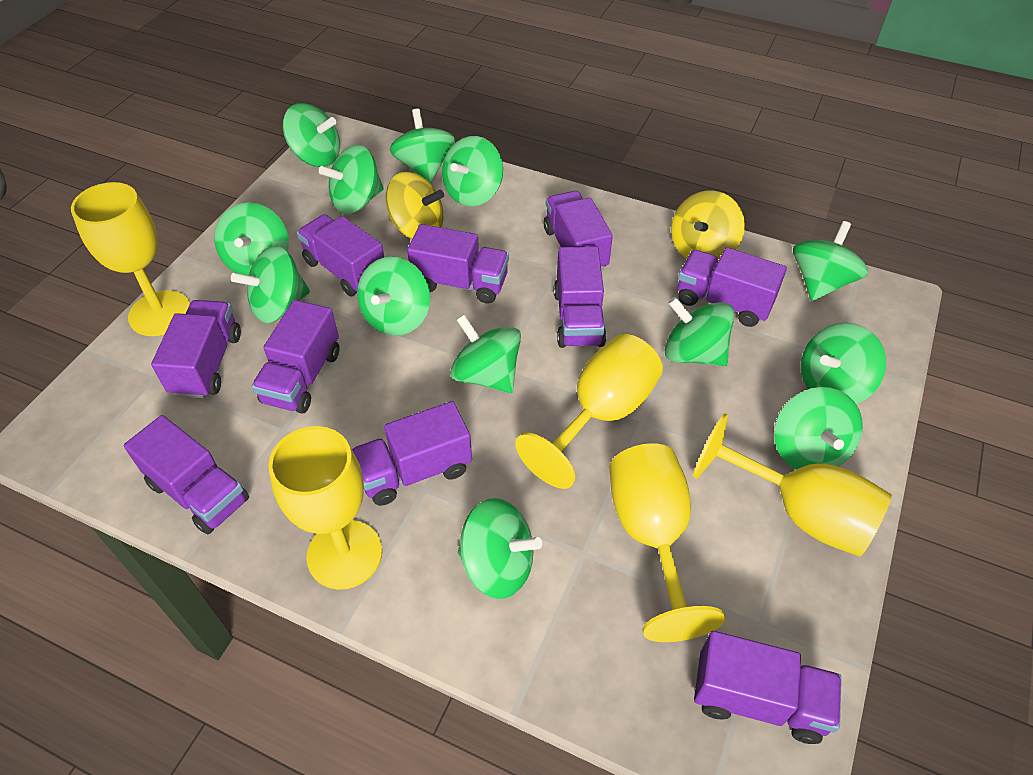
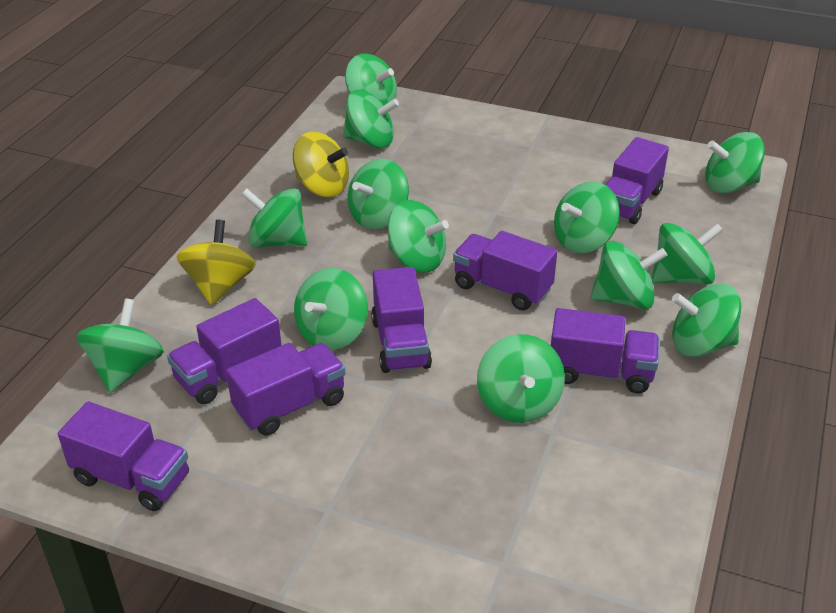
purple truck: 10 -> 7
yellow goblet: 5 -> 0

